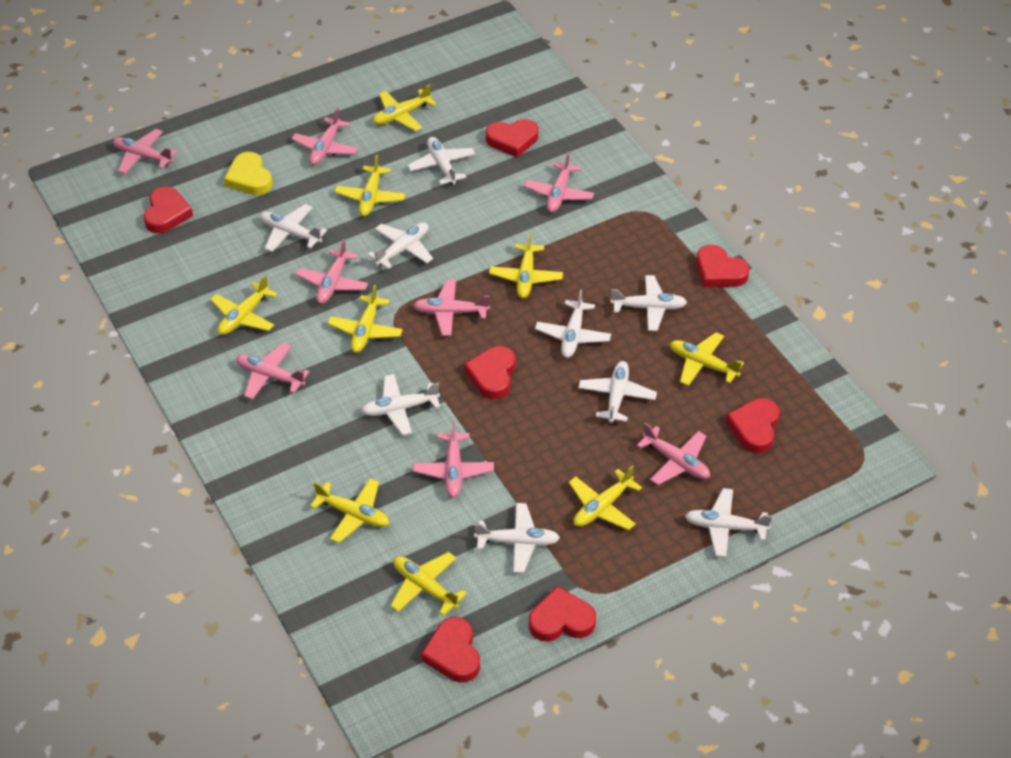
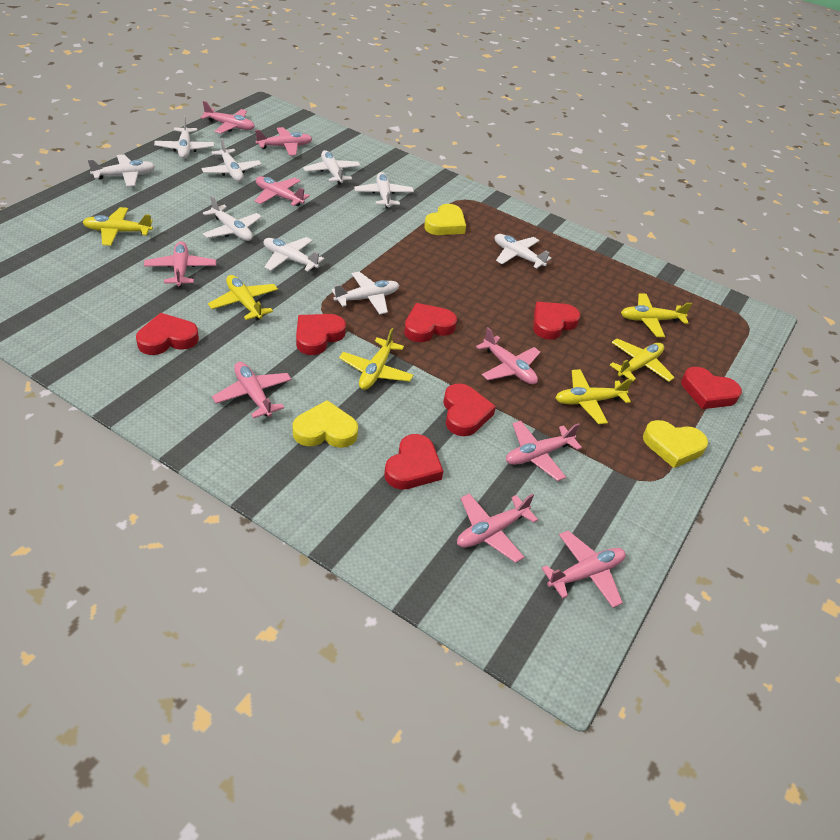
pink plane: 8 -> 9
yellow heart: 1 -> 3
yellow plane: 9 -> 6

